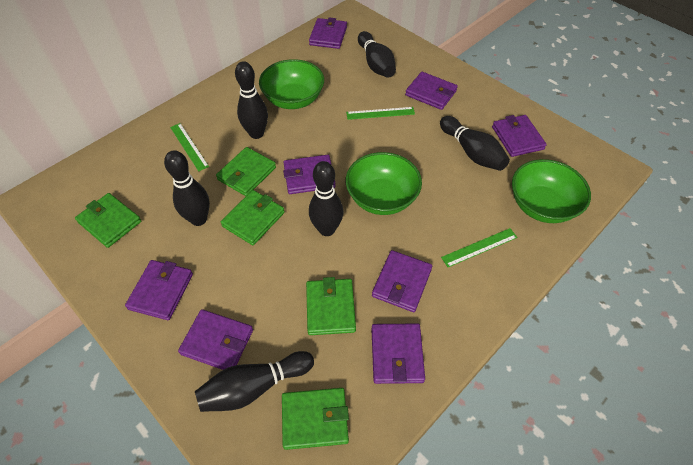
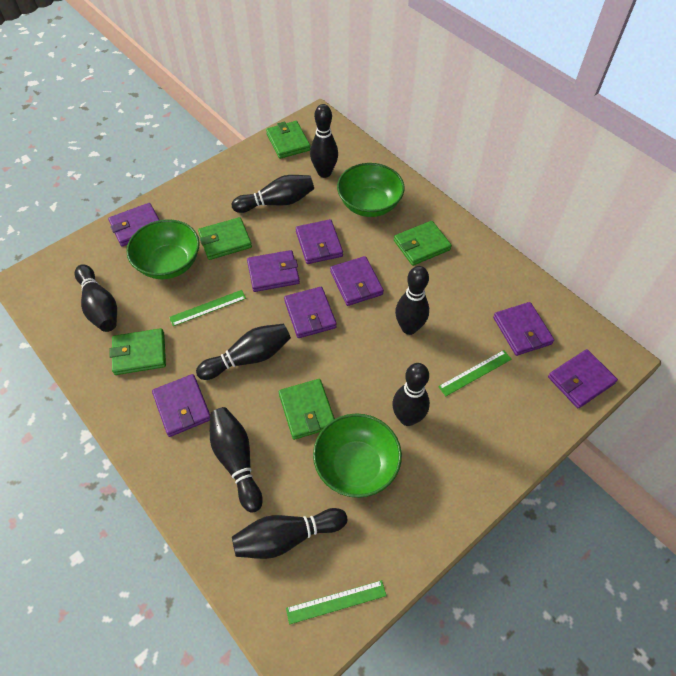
black bowling pin: 6 -> 8

